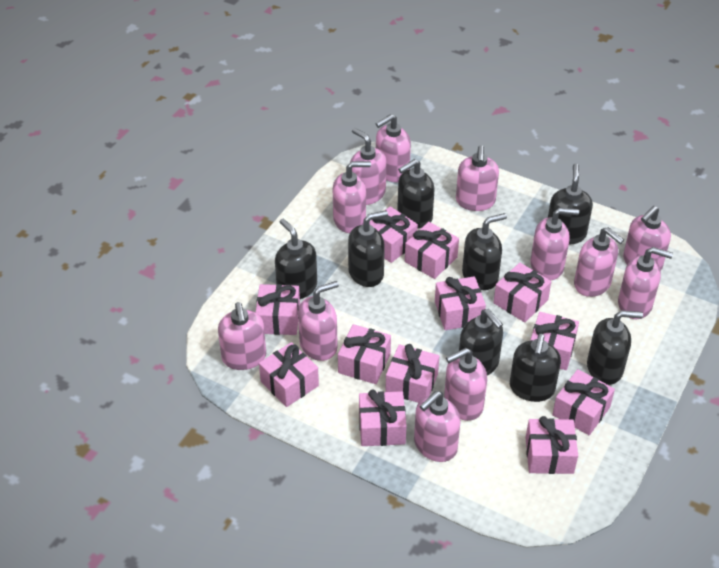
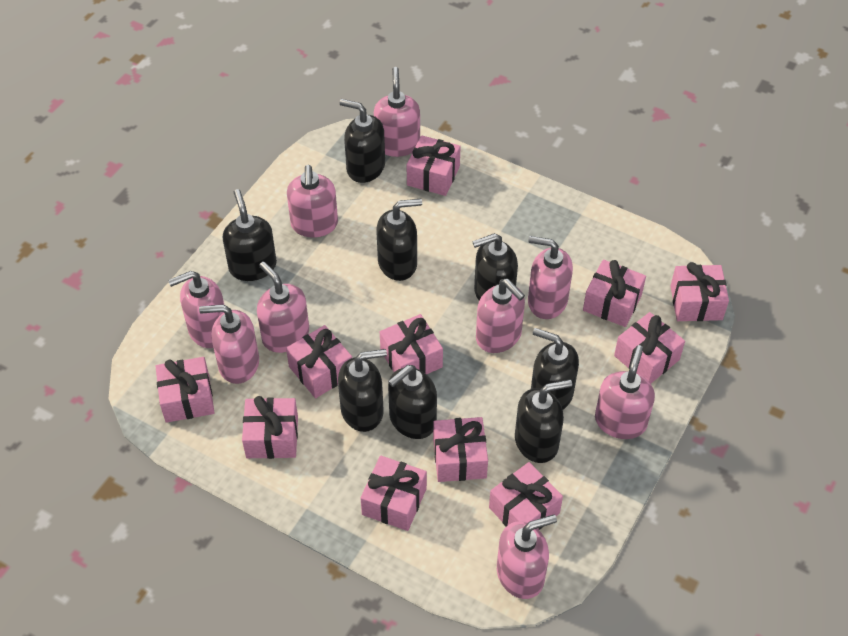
pink gift: 12 -> 11
pink soap dispenser: 12 -> 9

